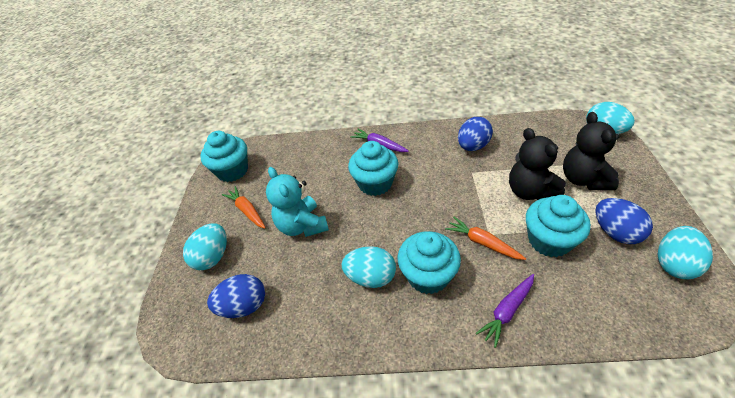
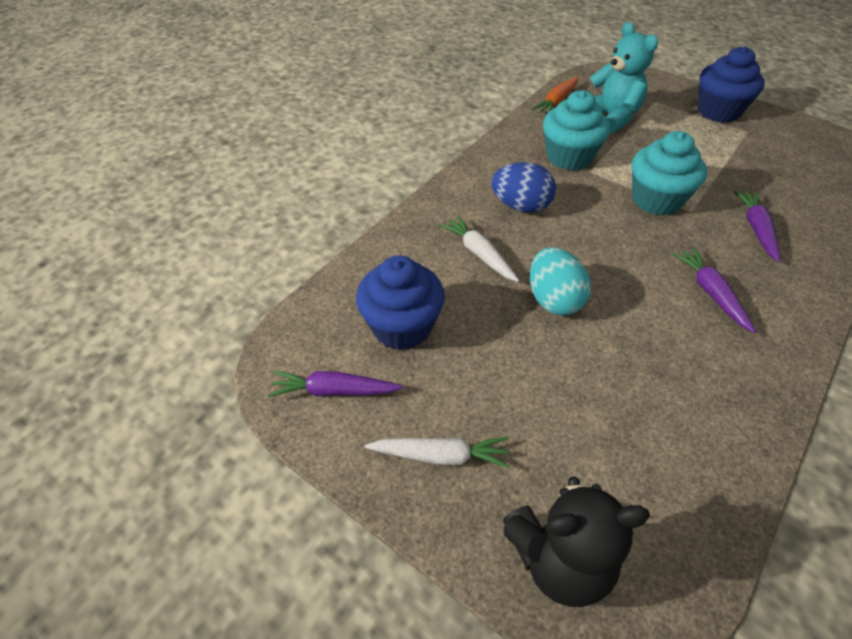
black teddy bear: 2 -> 1
blue cupcake: 0 -> 2
blue egg: 3 -> 1
orange carrot: 2 -> 1
purple carrot: 2 -> 3
turquoise cupcake: 4 -> 2
turquoise egg: 4 -> 1
white carrot: 0 -> 2

